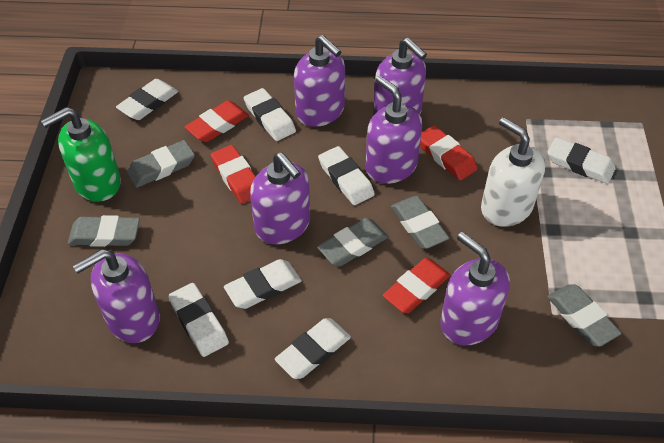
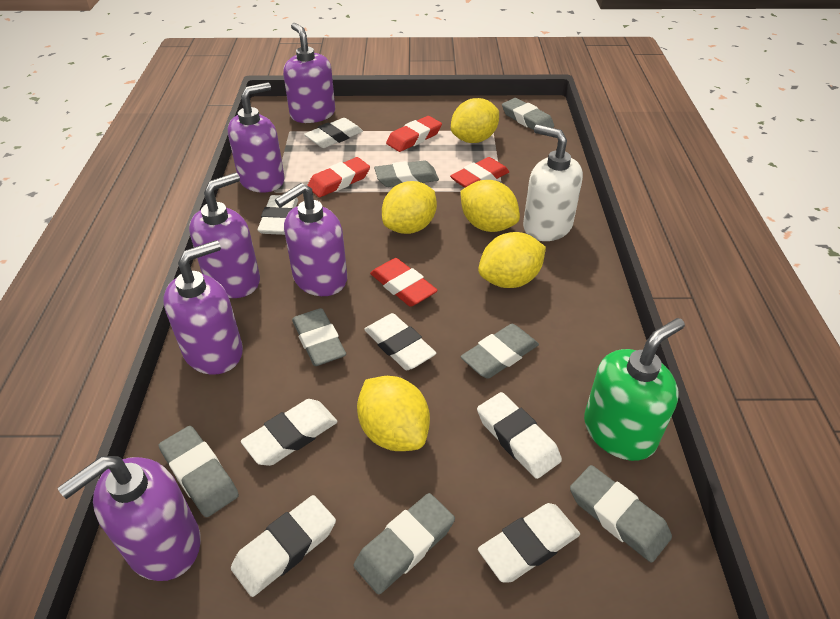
grey eraser: 5 -> 7
yellow lemon: 0 -> 5

